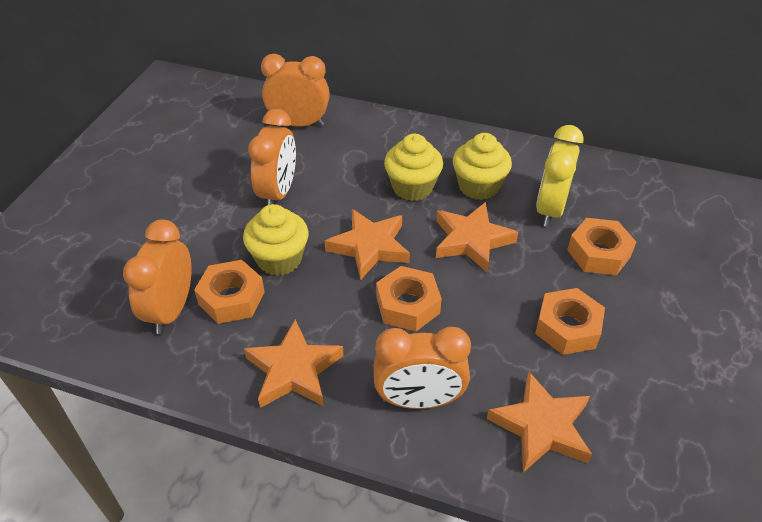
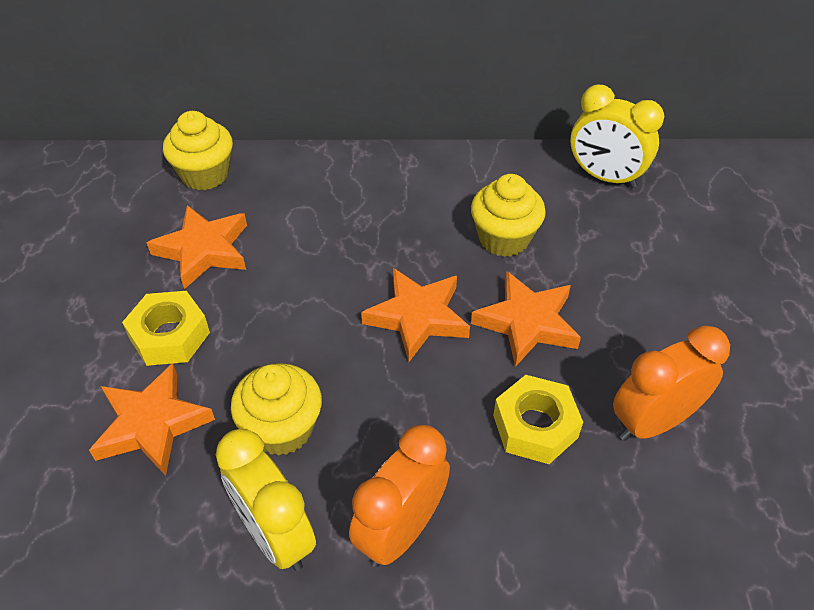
orange clock: 4 -> 2
orange nut: 4 -> 0
yellow clock: 1 -> 2
yellow nut: 0 -> 2

